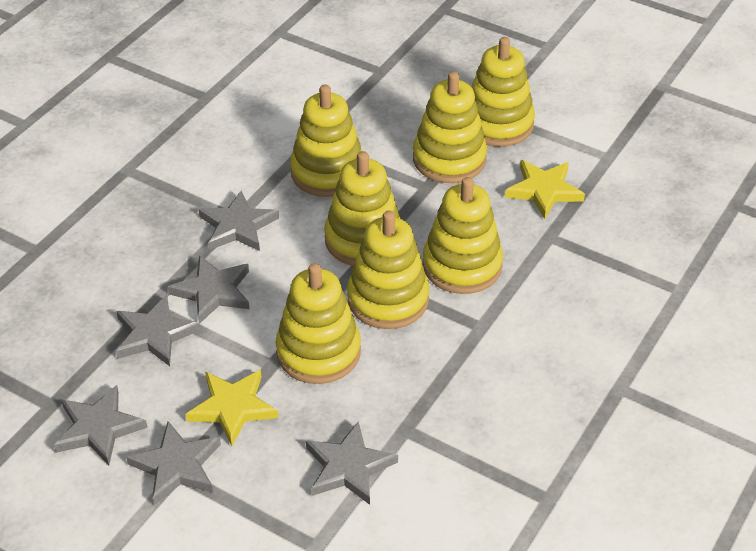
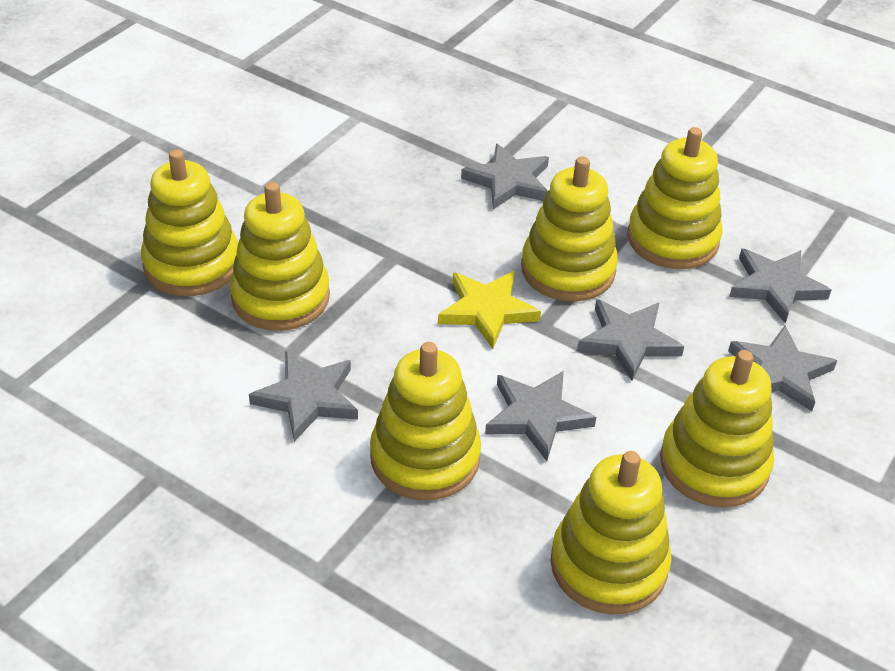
yellow star: 2 -> 1

